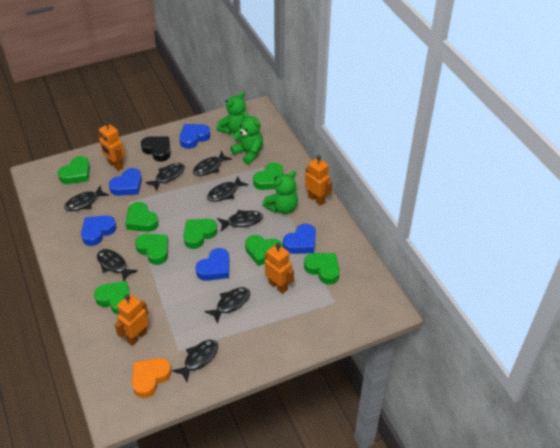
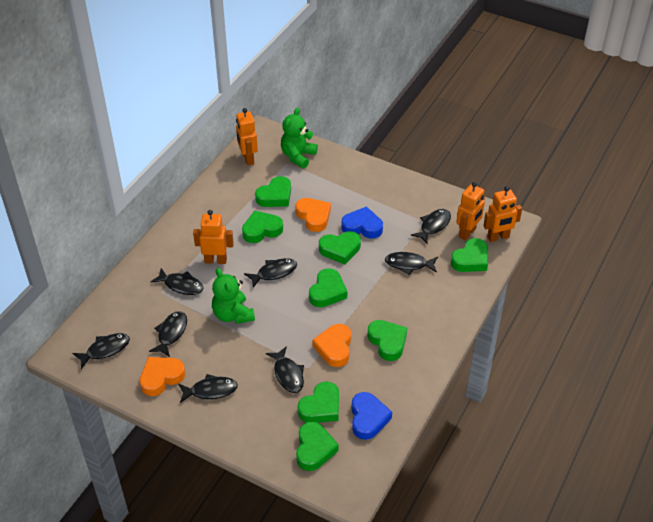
black heart: 1 -> 0
blue heart: 5 -> 2
green teddy bear: 3 -> 2
orange heart: 1 -> 3

